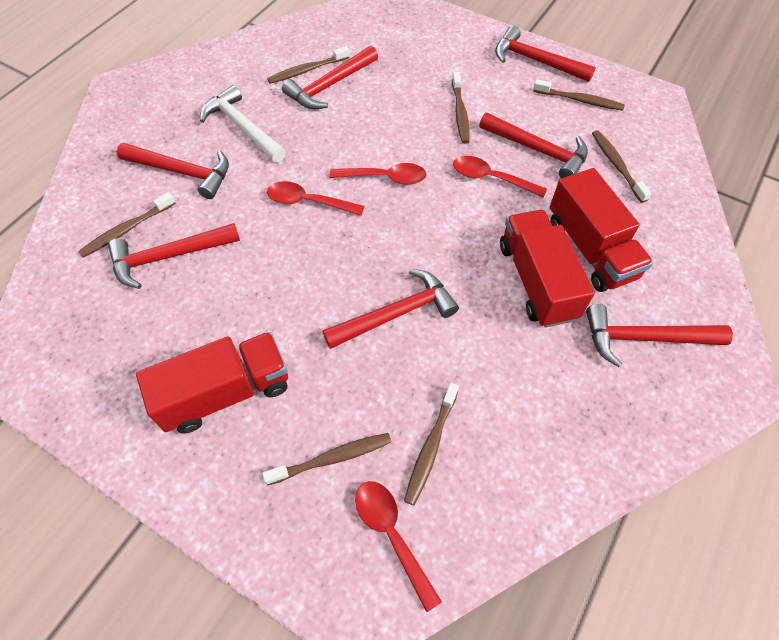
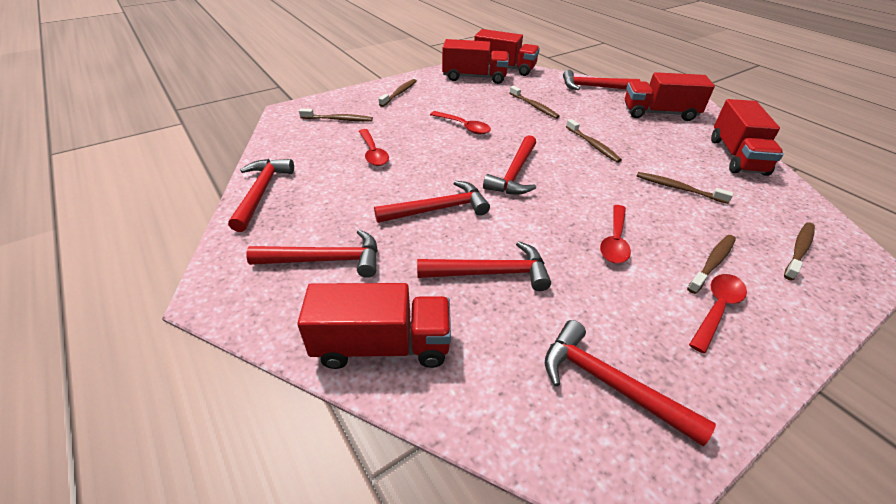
red truck: 3 -> 5
white hammer: 1 -> 0

